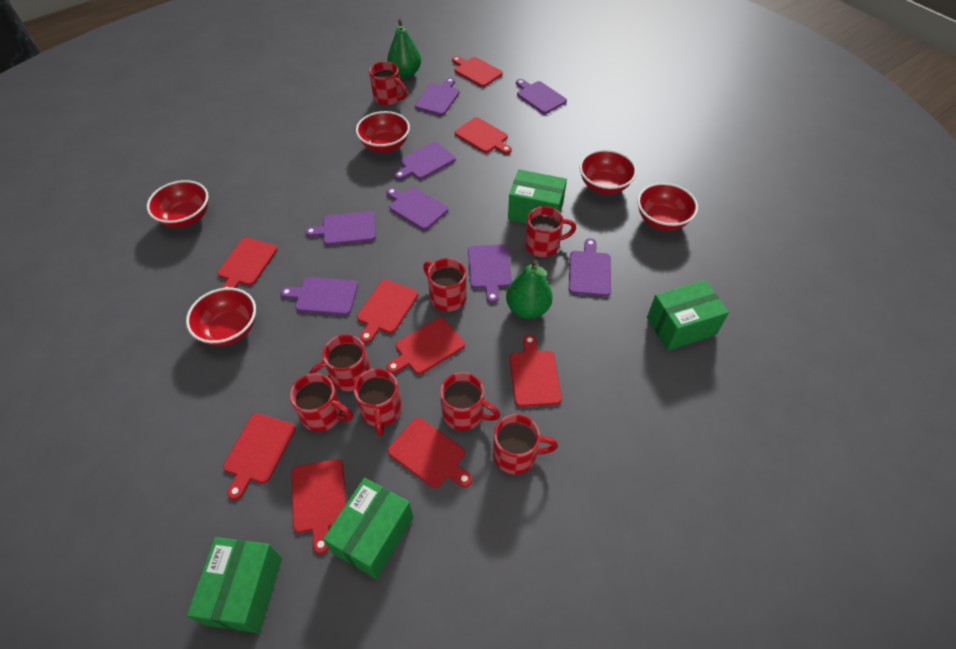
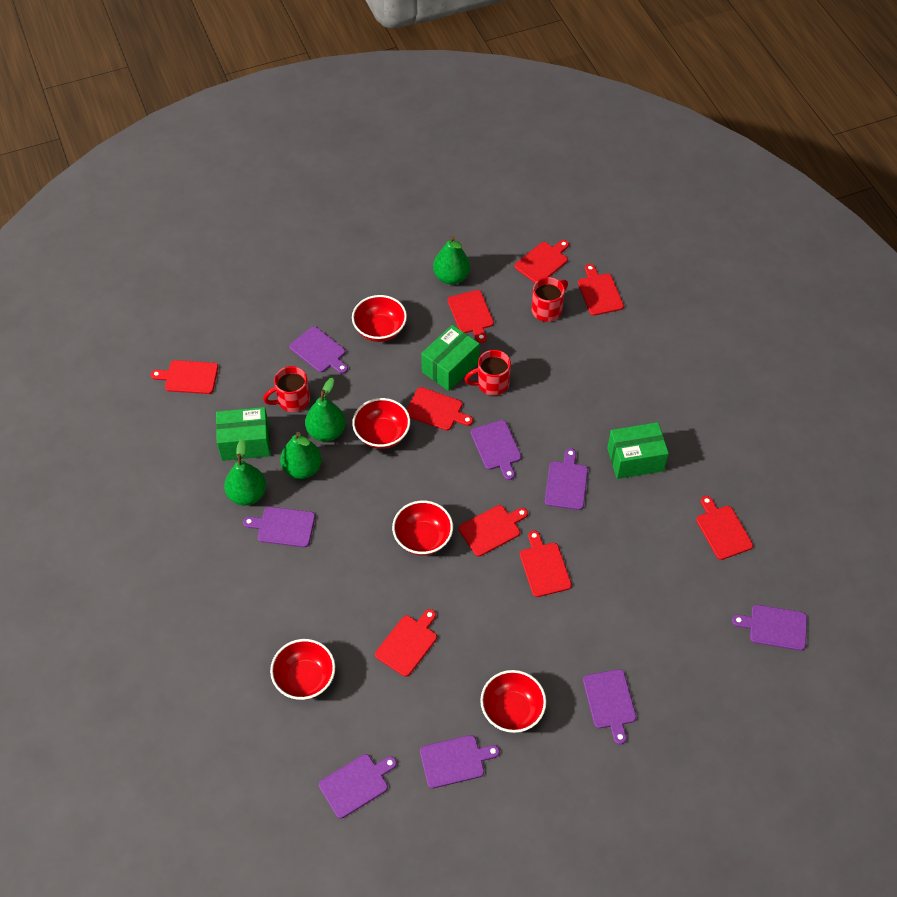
green box: 4 -> 3
green pear: 2 -> 4
red mug: 8 -> 3

